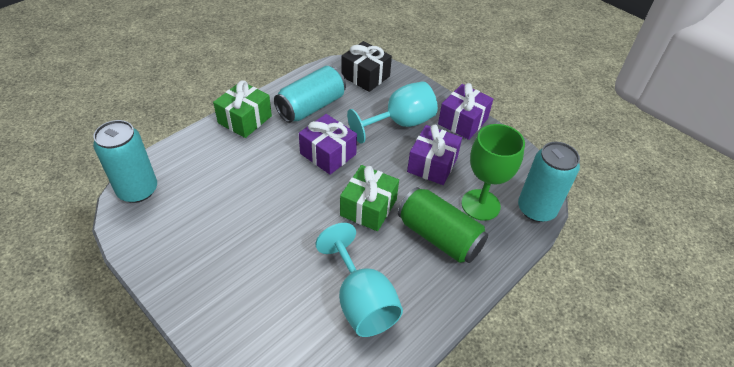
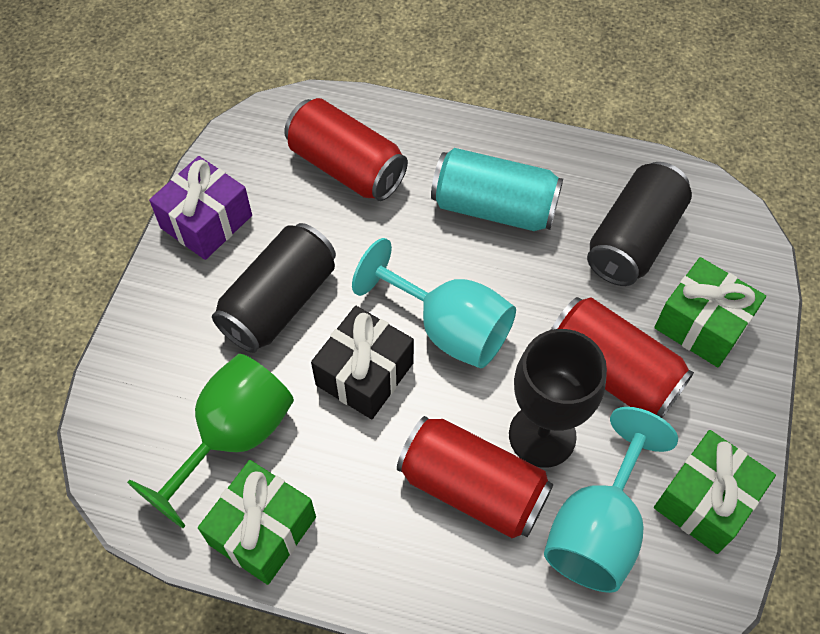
black can: 0 -> 2
black goblet: 0 -> 1
green can: 1 -> 0
green gift: 2 -> 3
purple gift: 3 -> 1
red can: 0 -> 3
turquoise can: 3 -> 1

